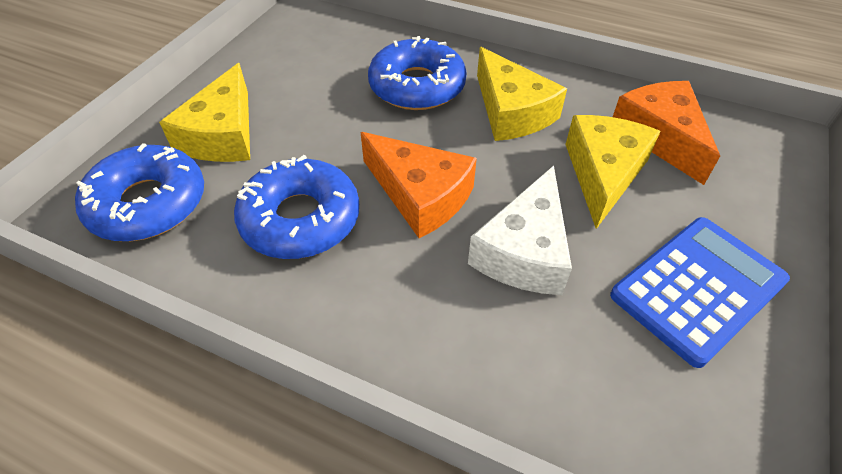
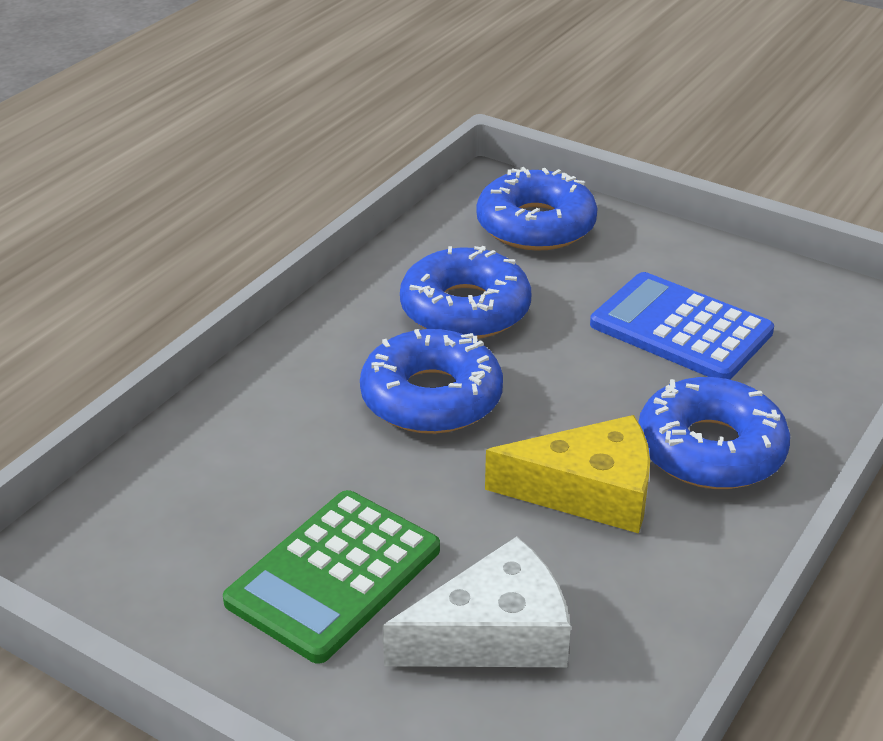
blue donut: 3 -> 4
green calculator: 0 -> 1
orange cheese: 2 -> 0
yellow cheese: 3 -> 1

